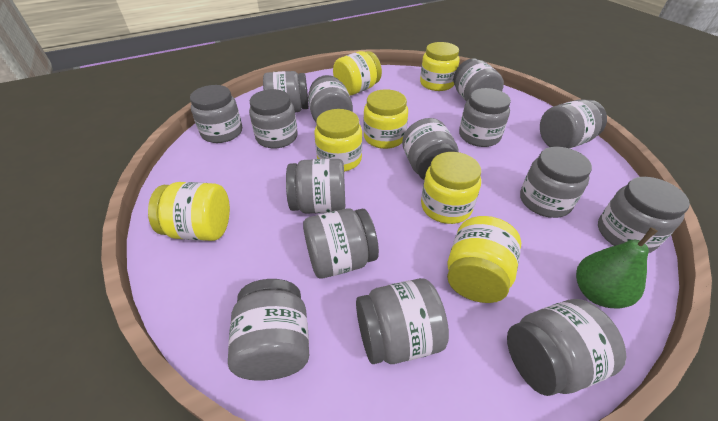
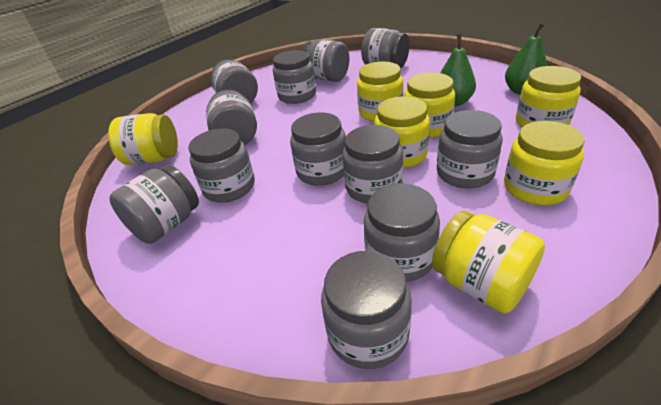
green pear: 1 -> 2
grey jar: 15 -> 12

